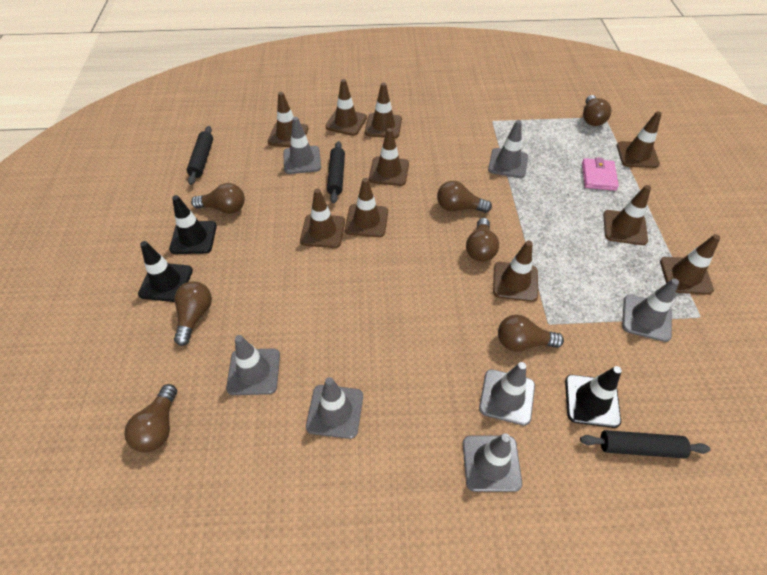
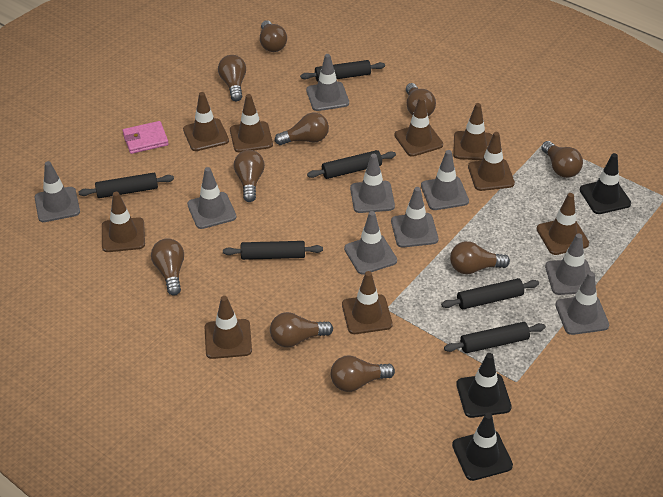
black rolling pin: 3 -> 6
brown light bulb: 7 -> 10
brown traffic cone: 10 -> 9
grey traffic cone: 7 -> 9

